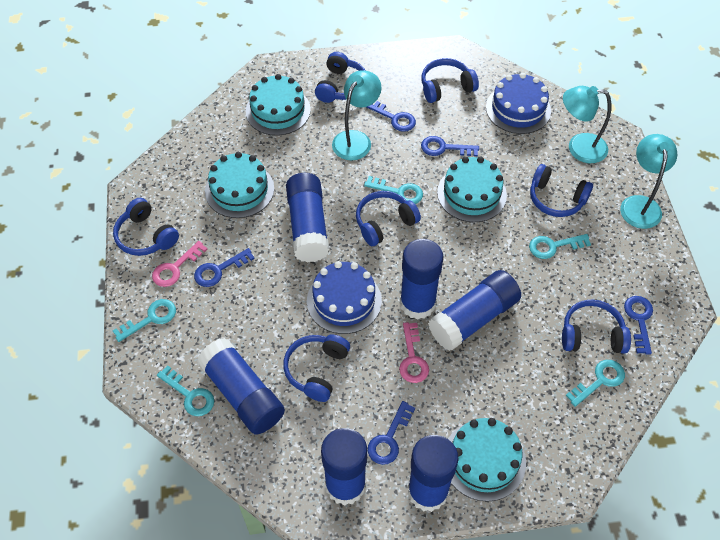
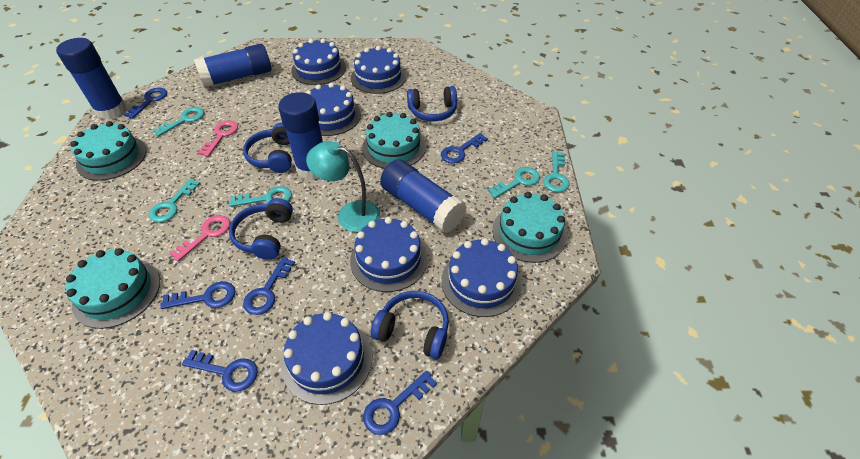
blue cake: 2 -> 6
blue glue stick: 6 -> 4
blue headphones: 7 -> 4
blue key: 5 -> 6
turquoise lamp: 3 -> 1

